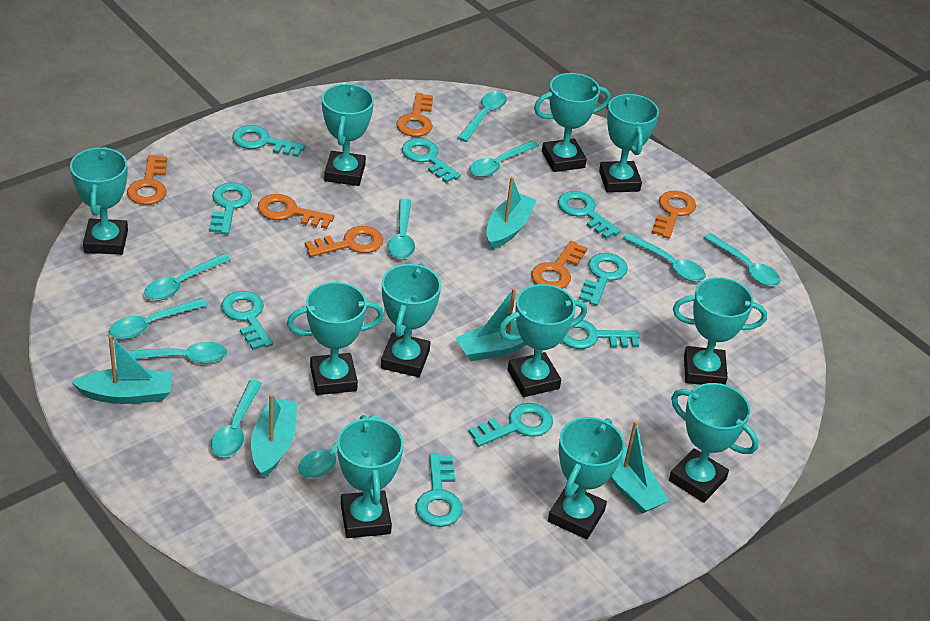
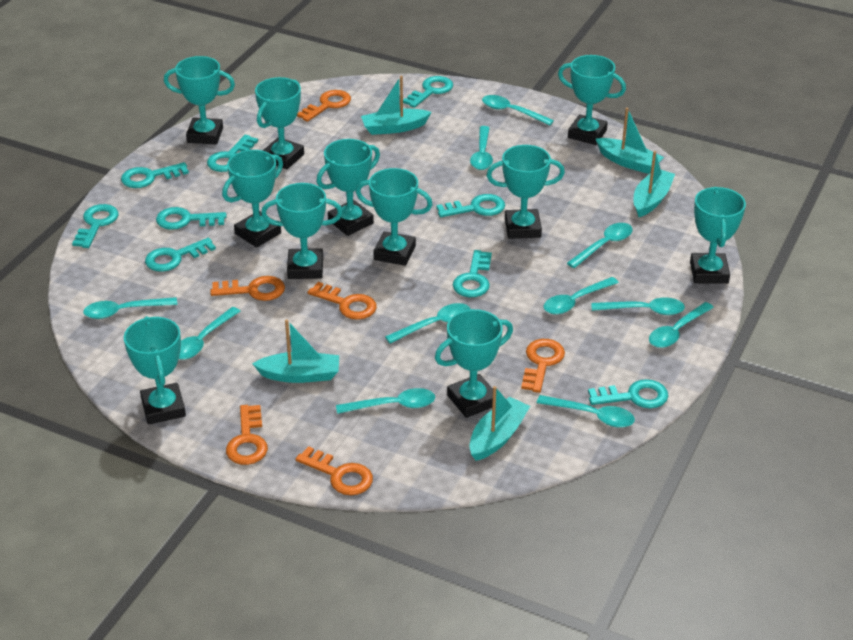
turquoise spoon: 10 -> 11

